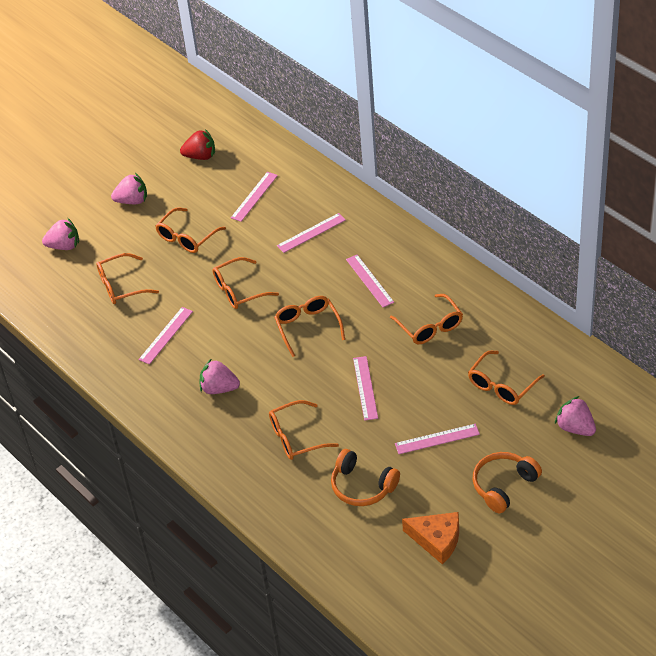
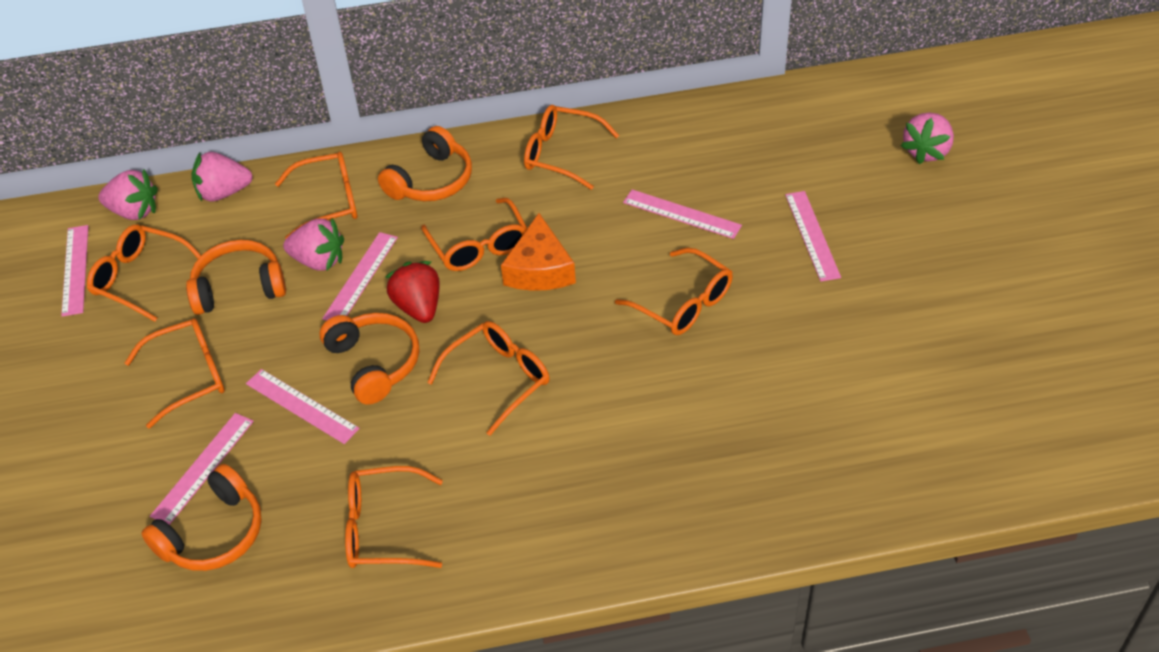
orange glasses: 7 -> 8
orange headphones: 2 -> 4

